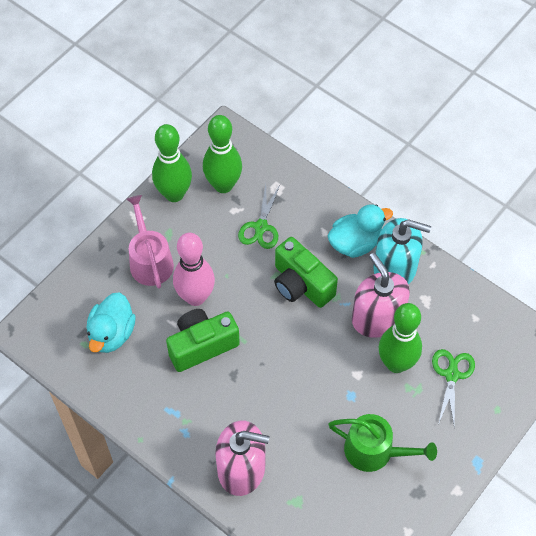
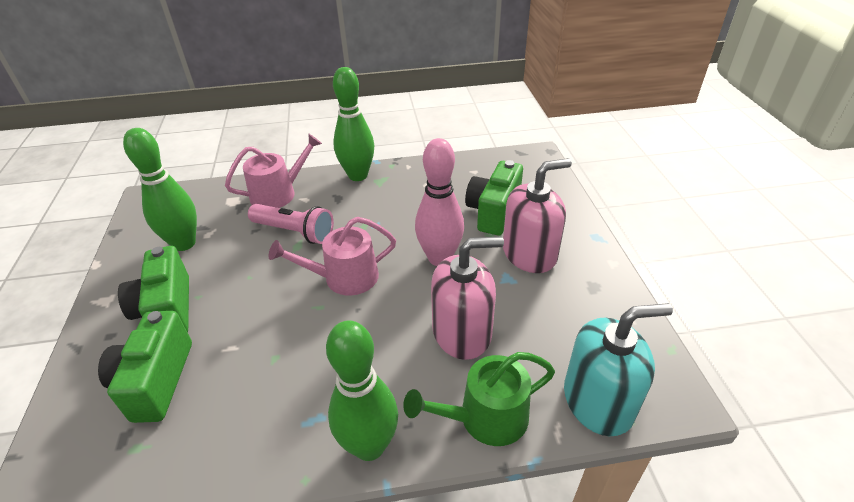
green camera: 2 -> 3
green scissors: 2 -> 0
pink flashlight: 0 -> 1
pink watering can: 1 -> 2
turquoise duck: 2 -> 0

